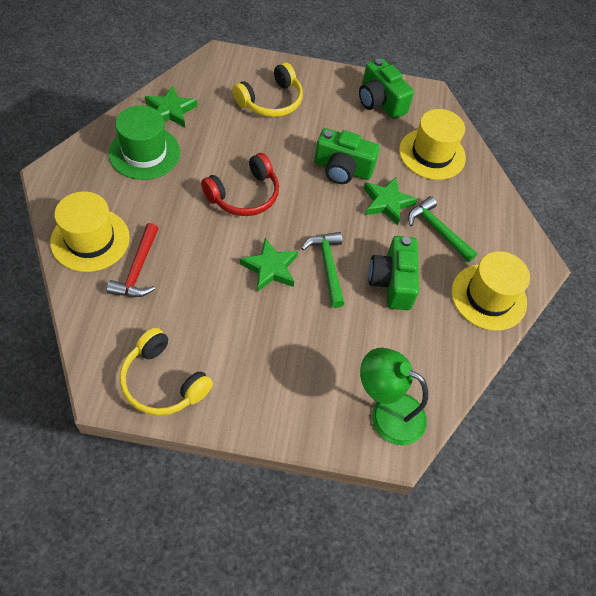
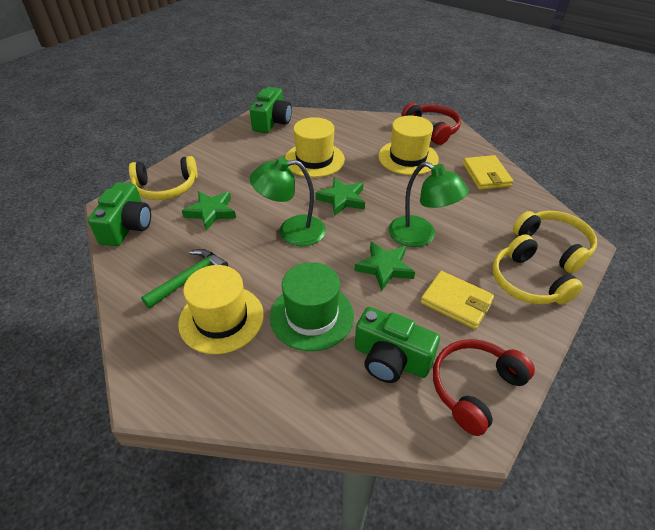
green hammer: 2 -> 1
green lamp: 1 -> 2
red hammer: 1 -> 0
red headphones: 1 -> 2
yellow headphones: 2 -> 3
yellow wallet: 0 -> 2

